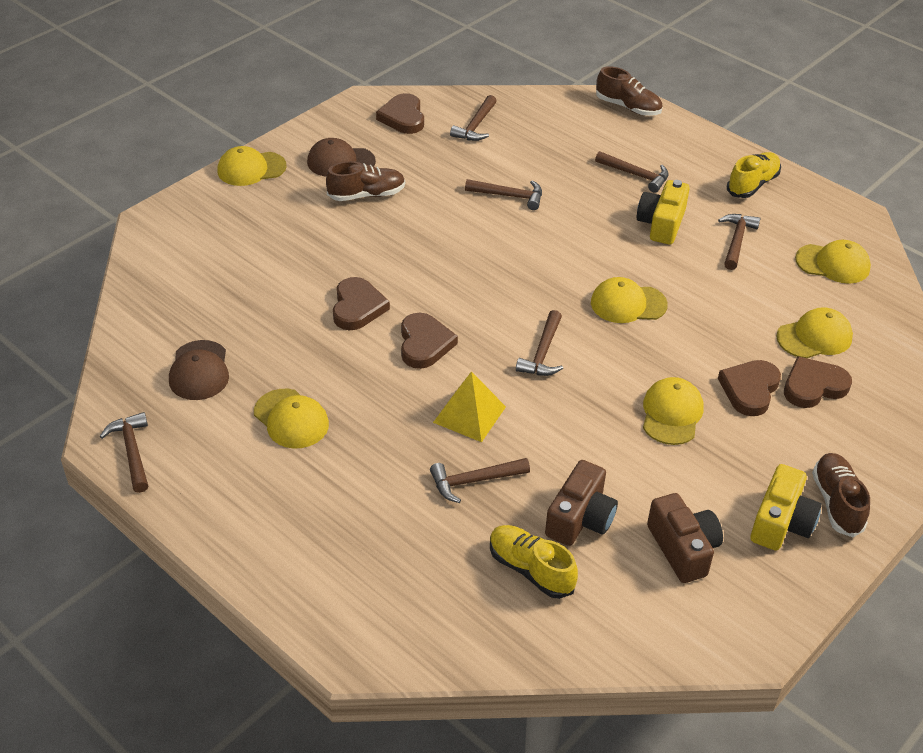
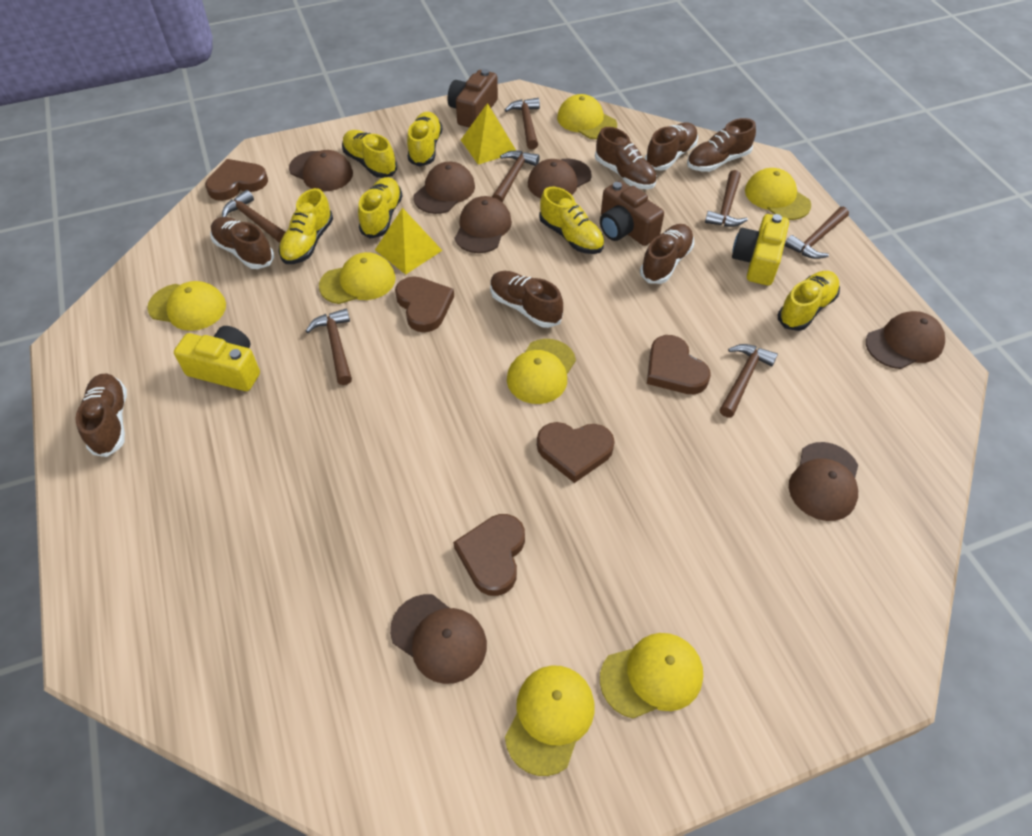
brown cap: 2 -> 7
brown shoe: 3 -> 7
yellow cap: 6 -> 7
yellow pyramid: 1 -> 2
yellow shoe: 2 -> 6

